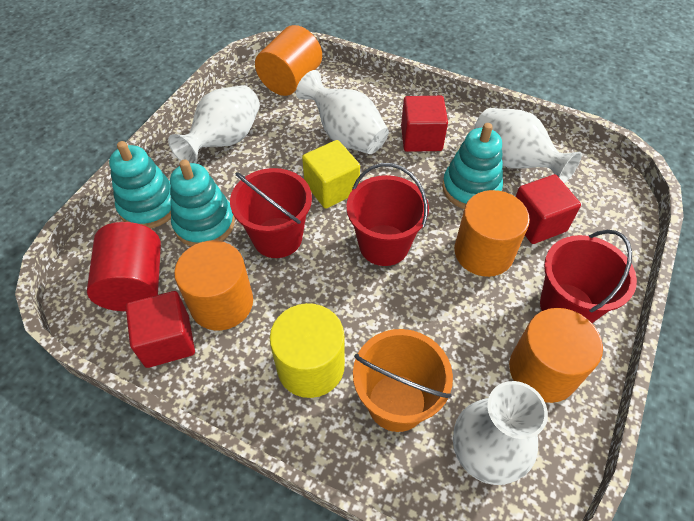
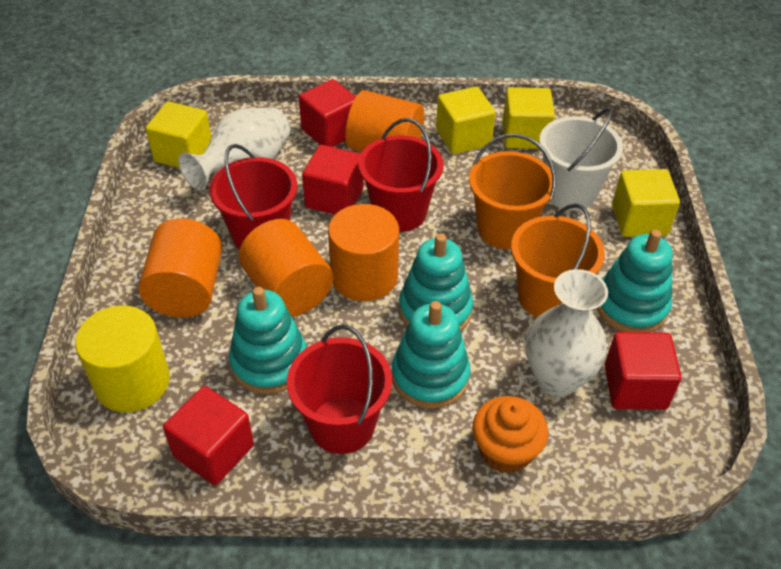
orange bucket: 1 -> 2
orange cupcake: 0 -> 1
red cube: 3 -> 4
red cylinder: 1 -> 0
turquoise stacking toy: 3 -> 4
white bucket: 0 -> 1
white vase: 4 -> 2
yellow cube: 1 -> 4

